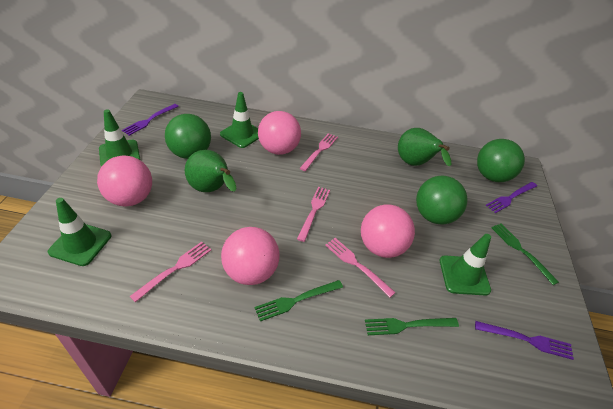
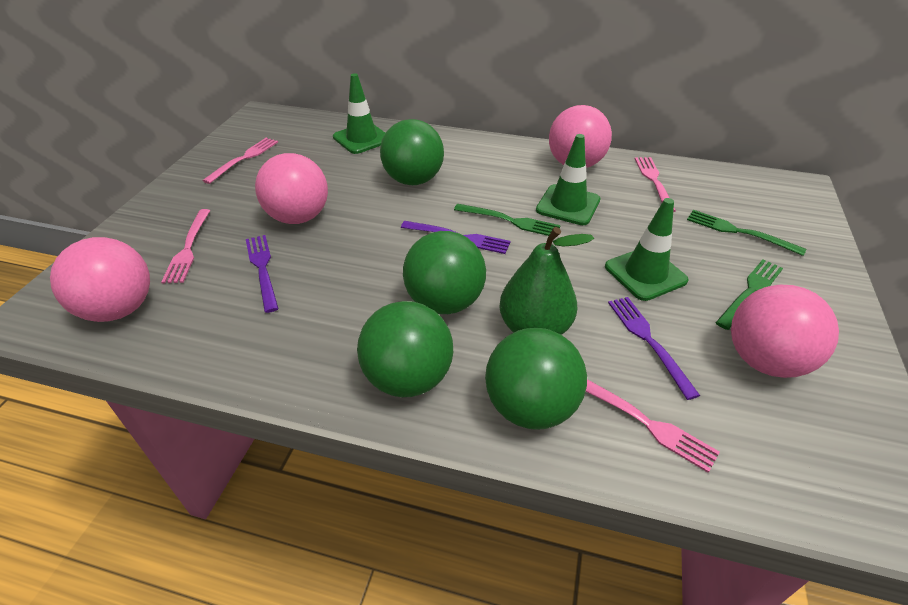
green ball: 3 -> 4
green pear: 2 -> 1
green traffic cone: 4 -> 3

